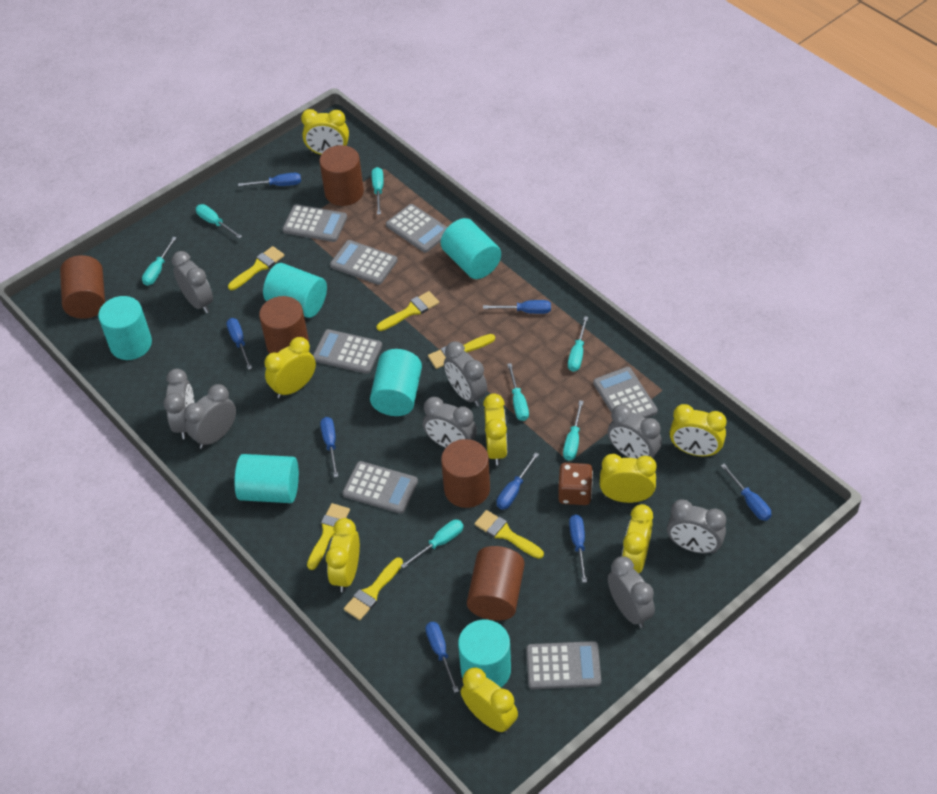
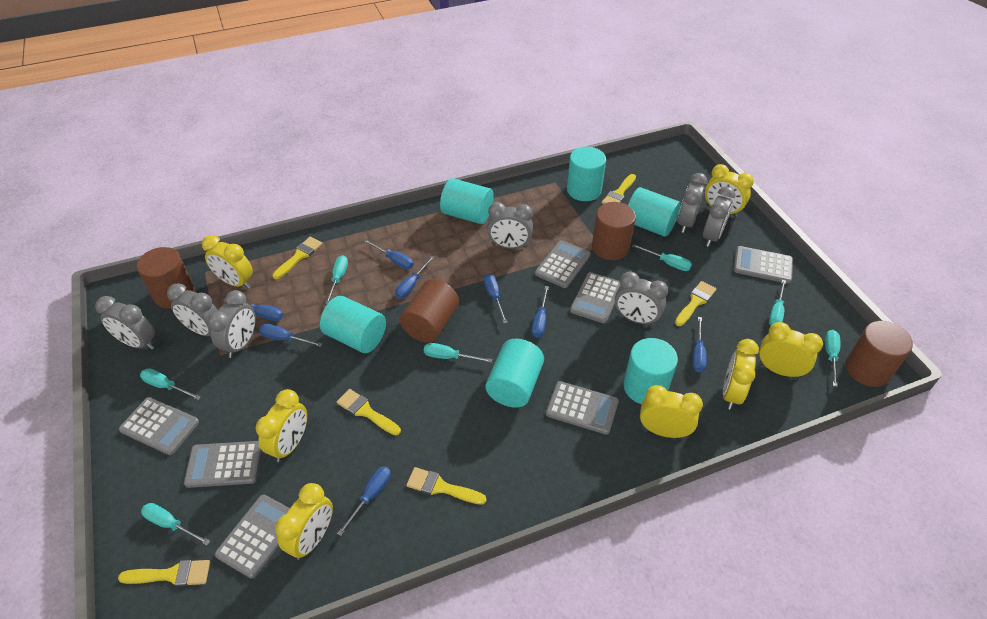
brown cylinder: 5 -> 4
brown dice: 1 -> 0
grey clock: 8 -> 7
yellow clock: 8 -> 7

